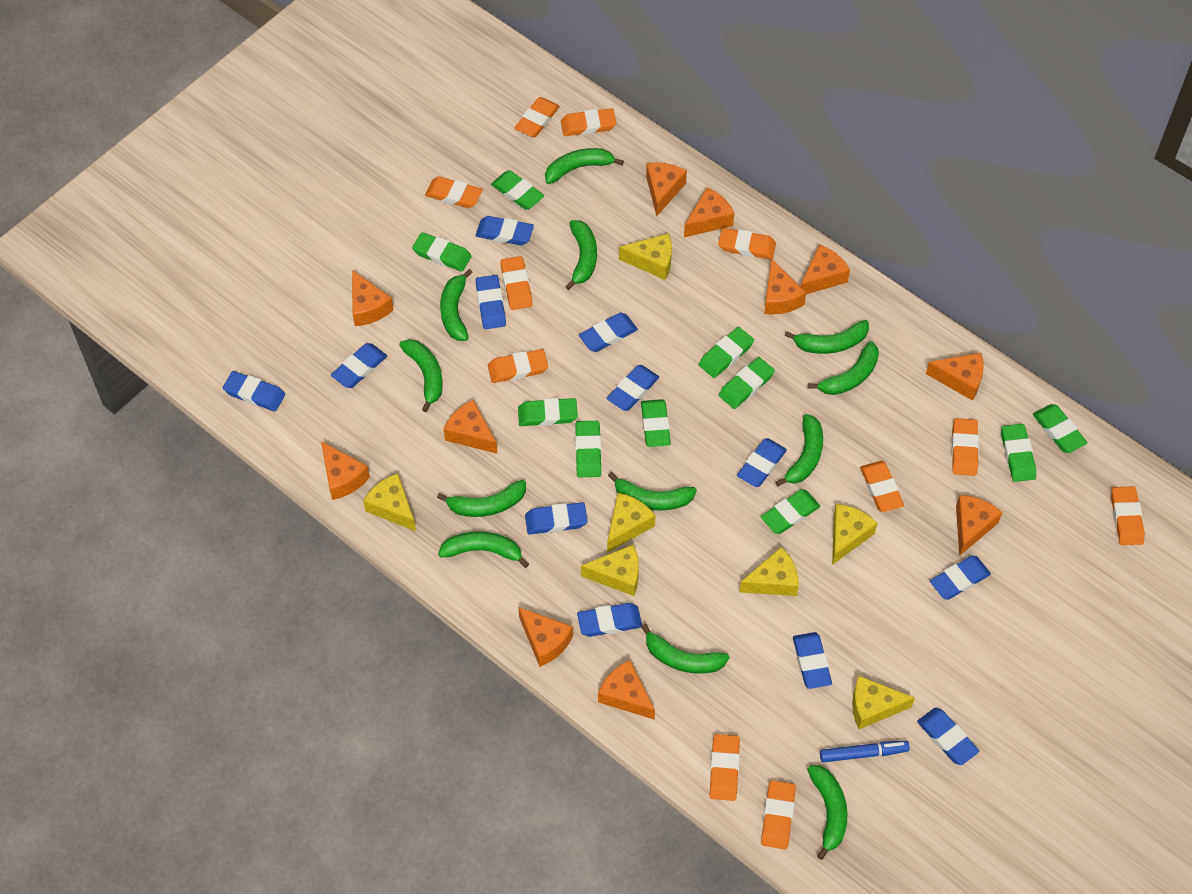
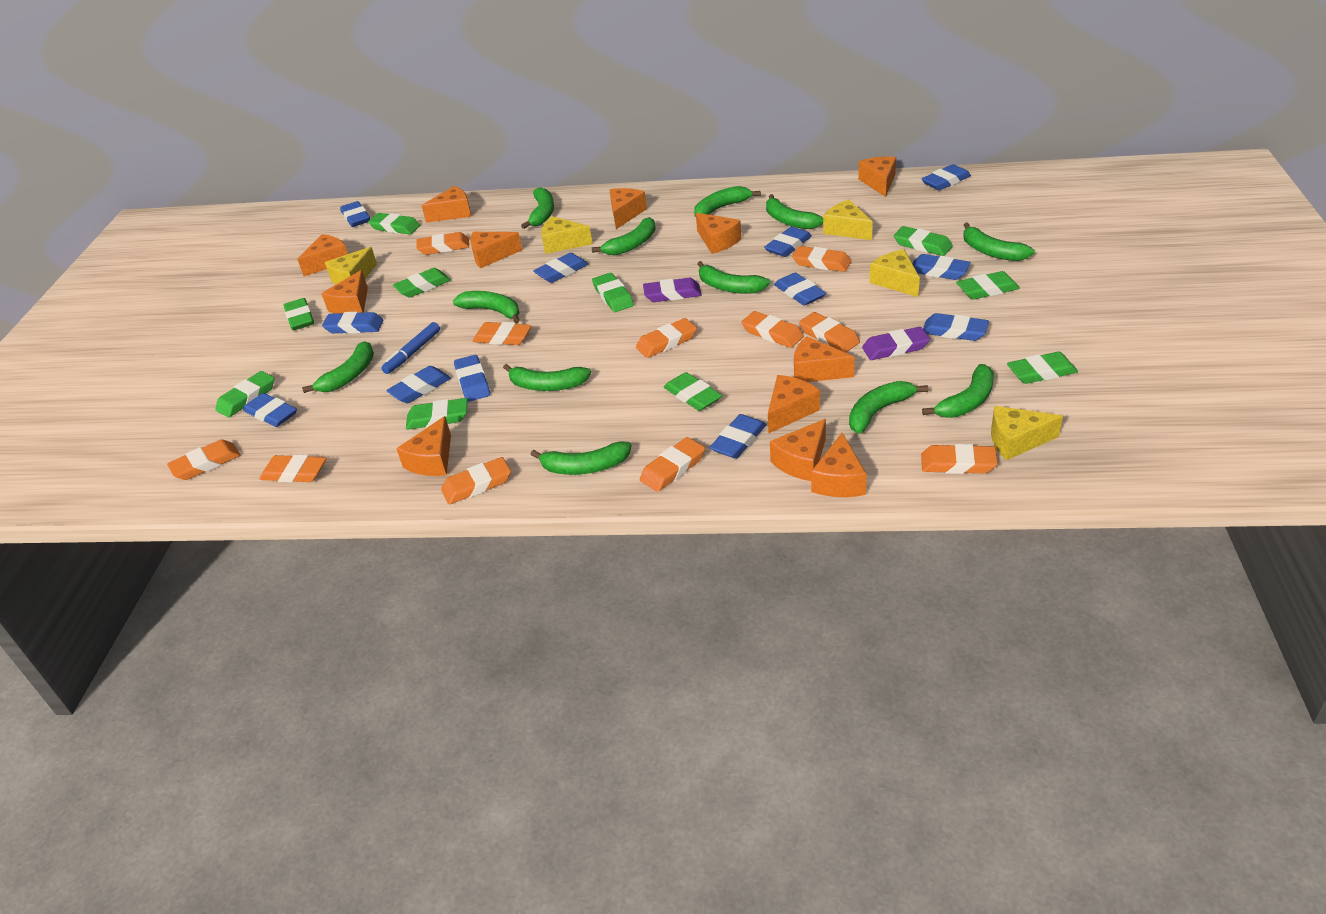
orange cheese: 11 -> 12
purple eraser: 0 -> 2
yellow cheese: 7 -> 5

